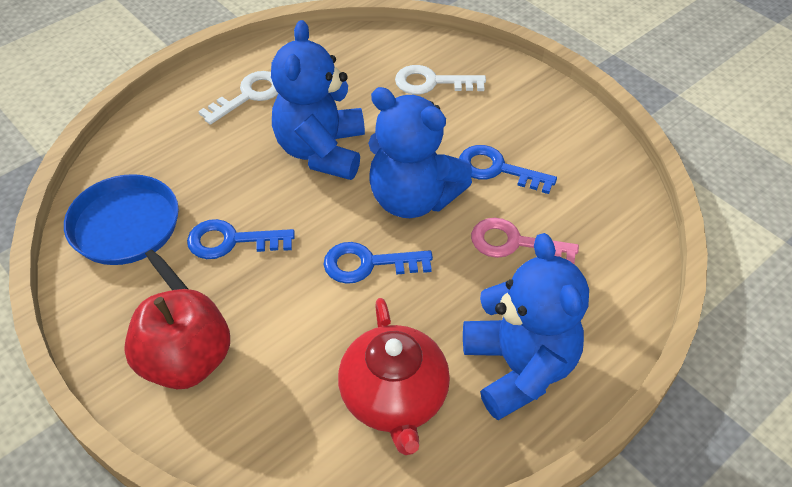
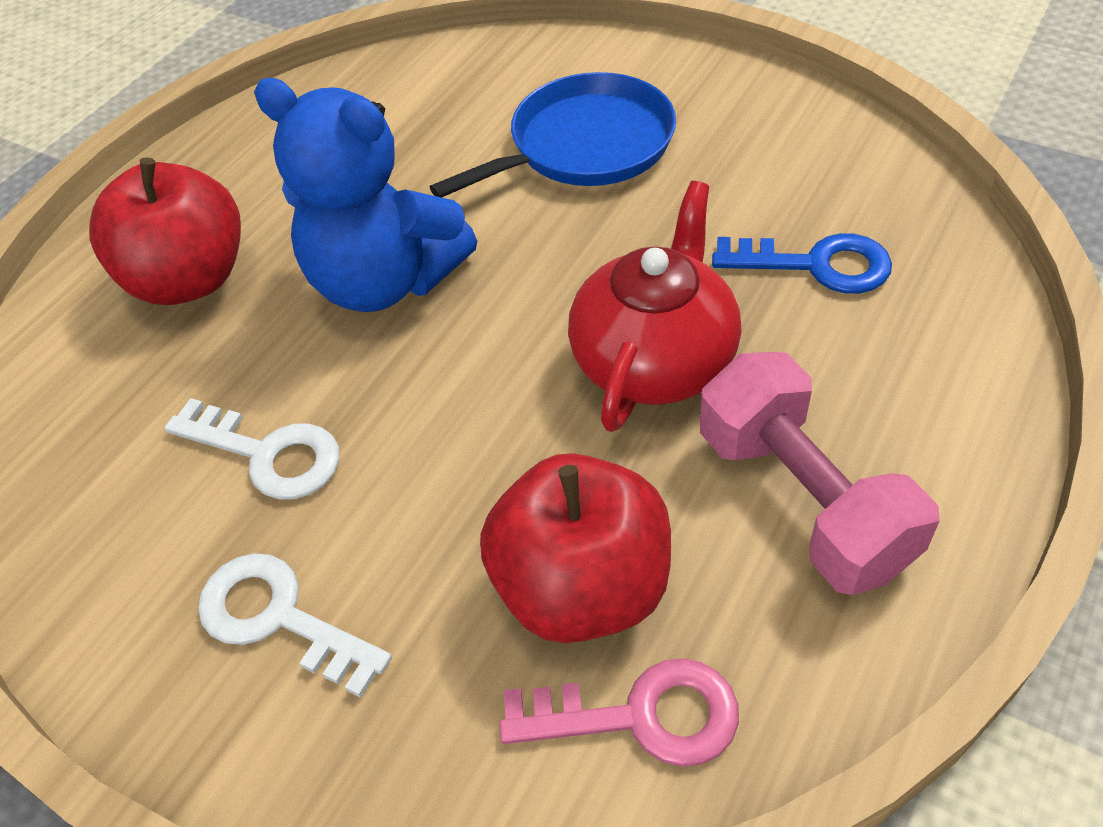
blue key: 3 -> 1
blue teddy bear: 3 -> 1
pink dumbbell: 0 -> 1
red apple: 1 -> 2

